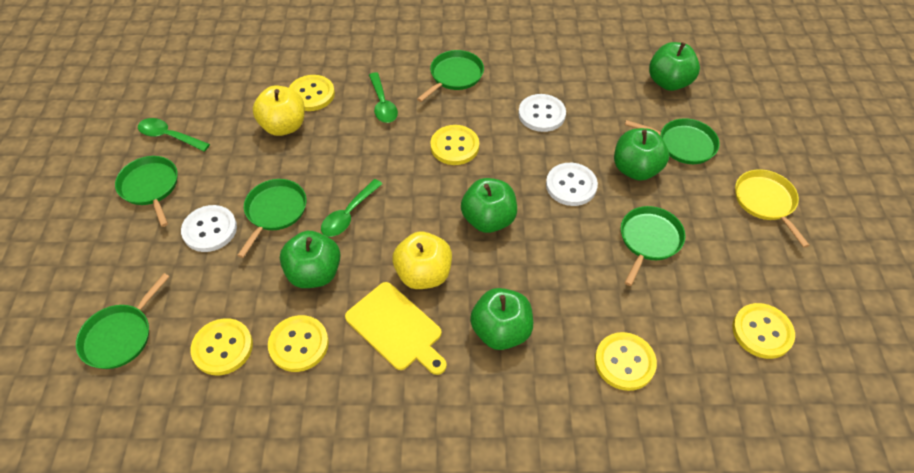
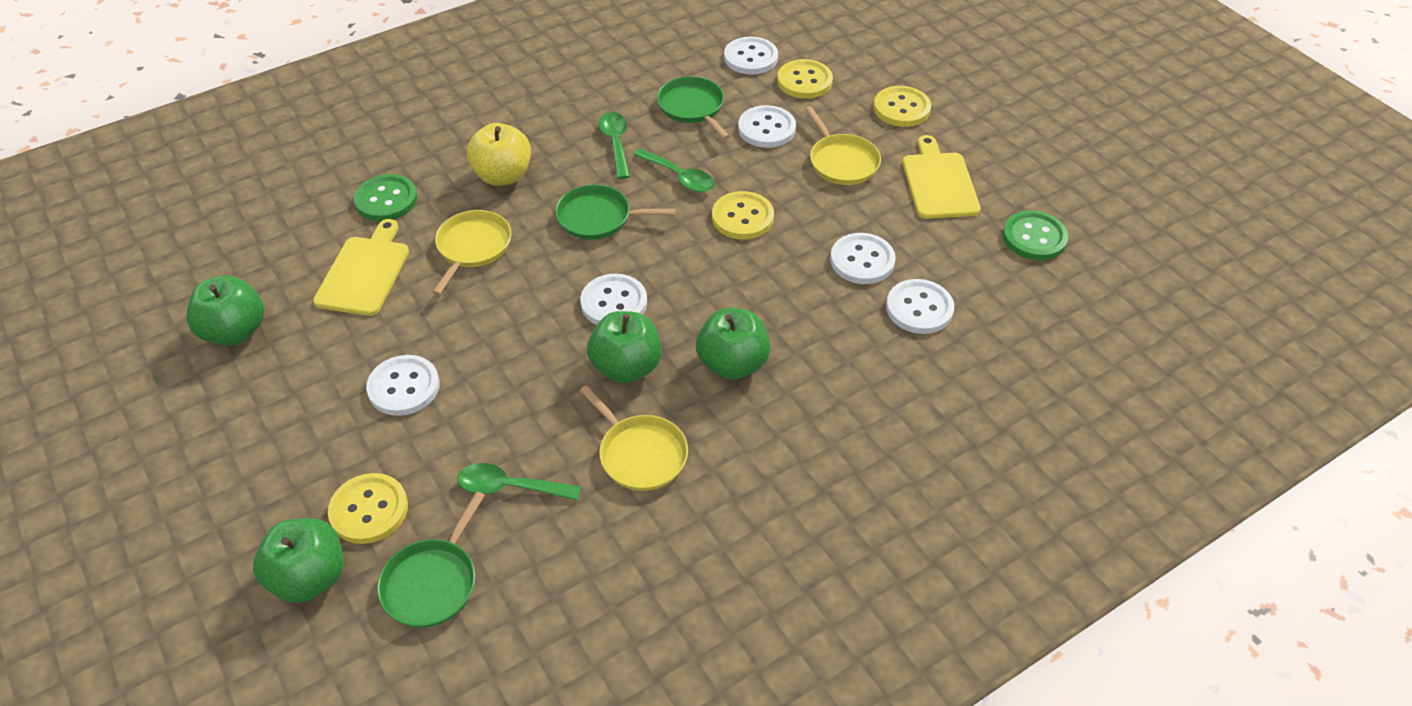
green apple: 5 -> 4
green button: 0 -> 2
green pan: 6 -> 3
white button: 3 -> 6
yellow apple: 2 -> 1
yellow button: 6 -> 4
yellow cutting board: 1 -> 2
yellow pan: 1 -> 3

